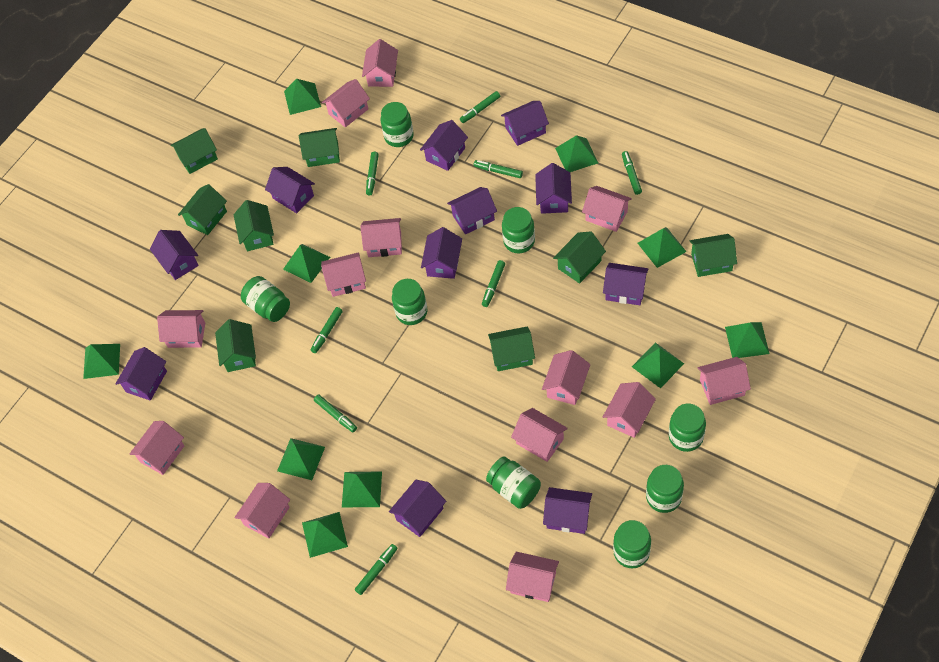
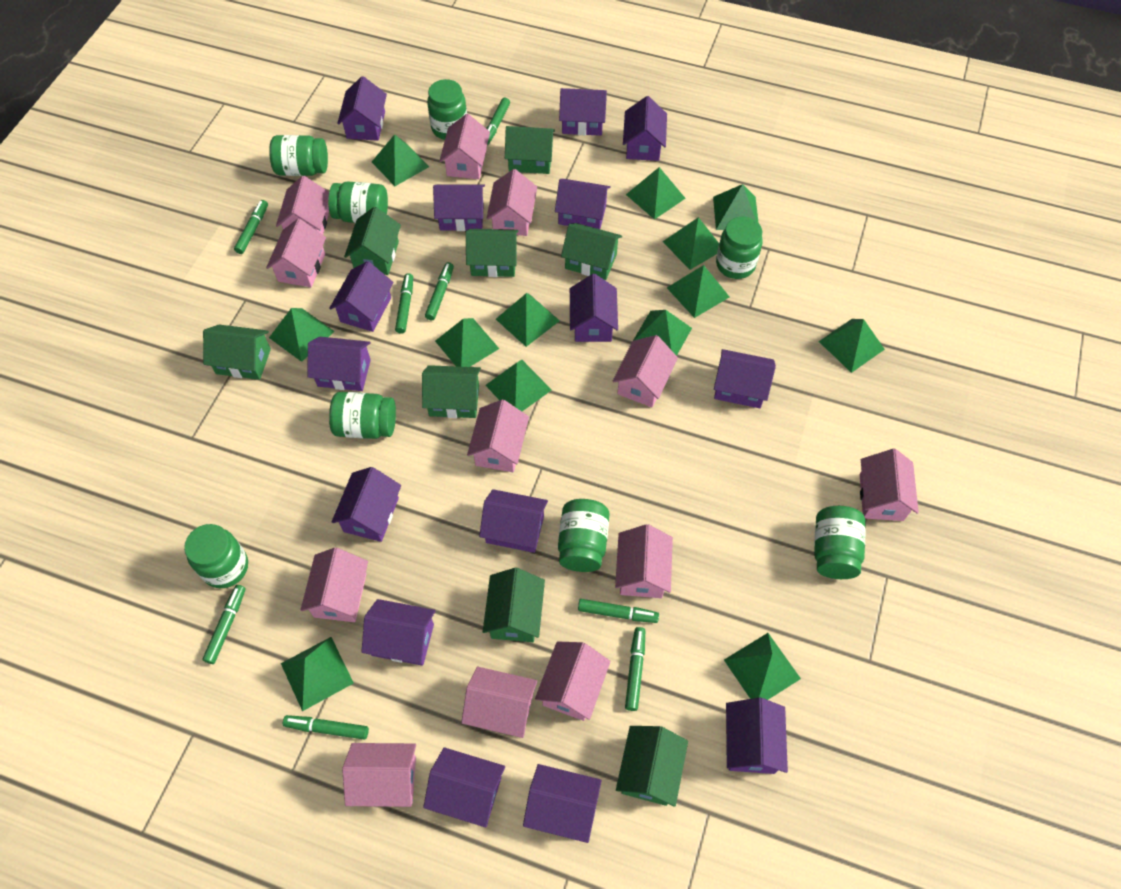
green pyramid: 10 -> 13
pink house: 13 -> 12
purple house: 11 -> 15

